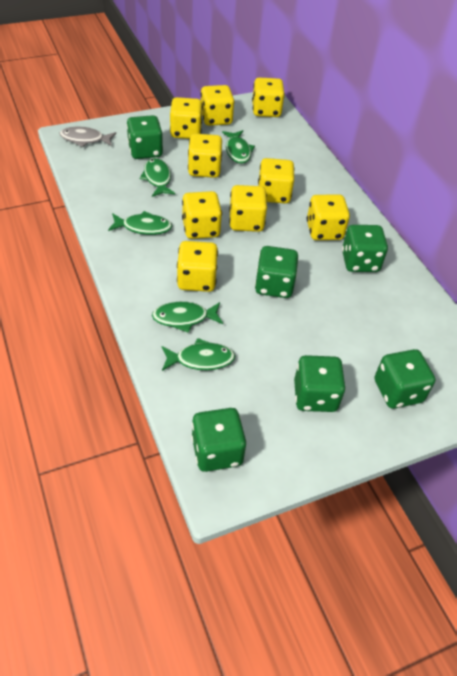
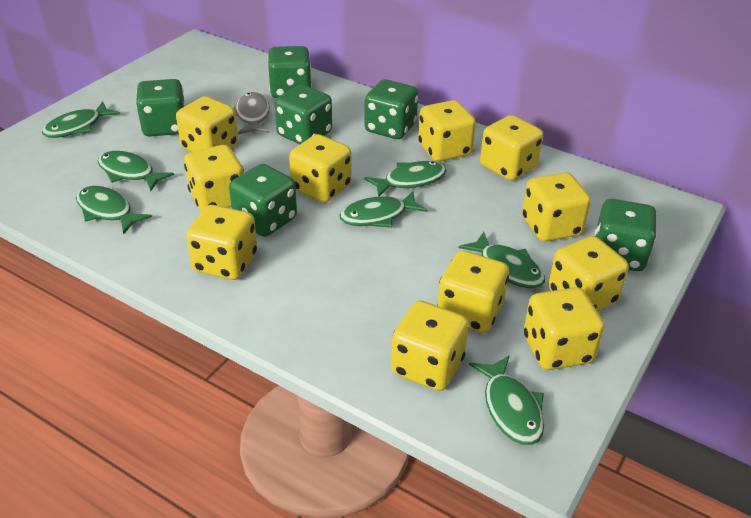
green fish: 5 -> 7
yellow dice: 9 -> 11

